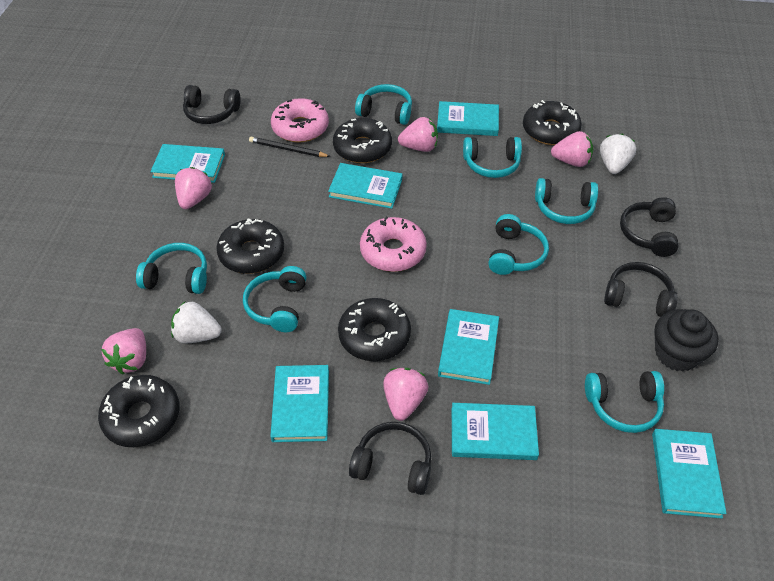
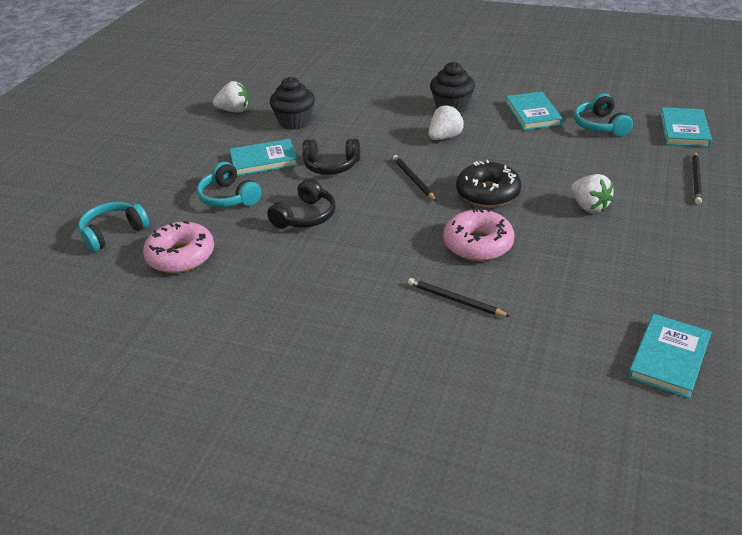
black cupcake: 1 -> 2
black donut: 5 -> 1
black headphones: 4 -> 2
black pencil: 1 -> 3
pink strawberry: 5 -> 0
turquoise book: 7 -> 4
turquoise headphones: 7 -> 3
white strawberry: 2 -> 3

